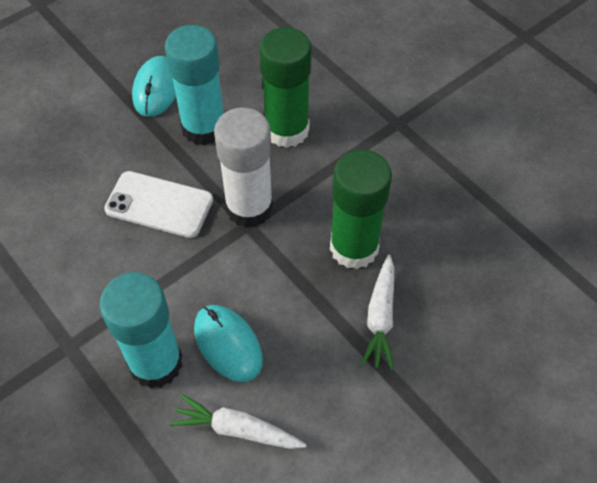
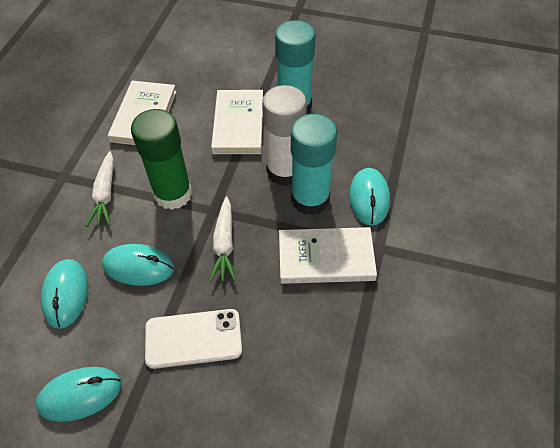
green glue stick: 2 -> 1
turquoise mouse: 2 -> 4
white book: 0 -> 3

